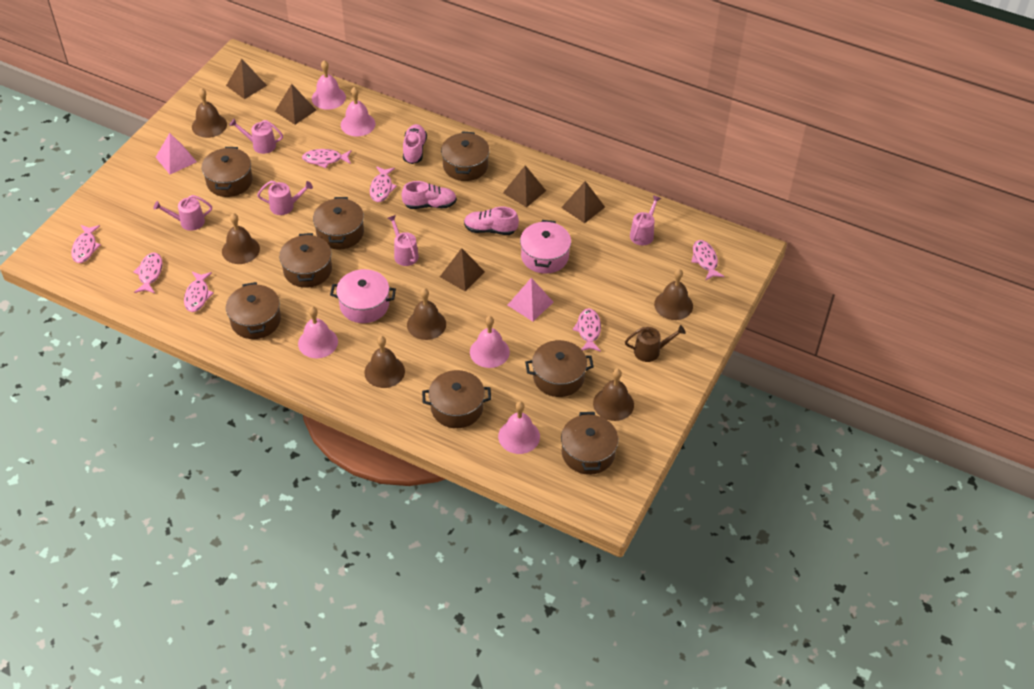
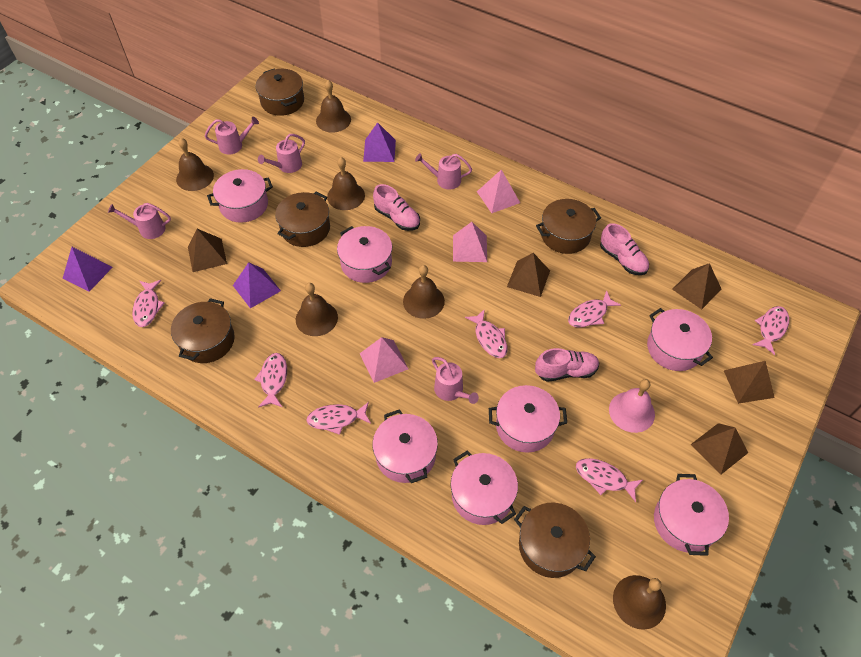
brown pot: 8 -> 5
brown watering can: 1 -> 0
pink bell: 5 -> 1
pink pot: 2 -> 7
pink pyramid: 2 -> 3
purple pyramid: 0 -> 3

